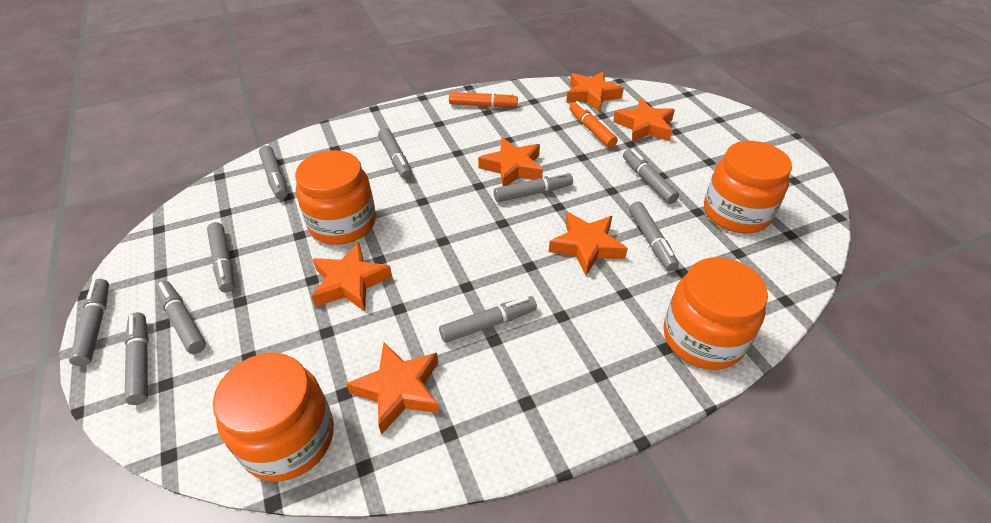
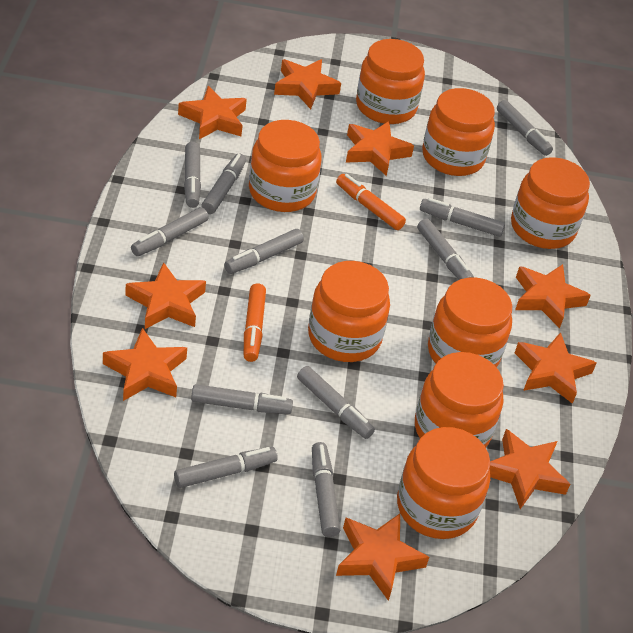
grey marker: 10 -> 11
orange jar: 4 -> 8
orange star: 6 -> 9

